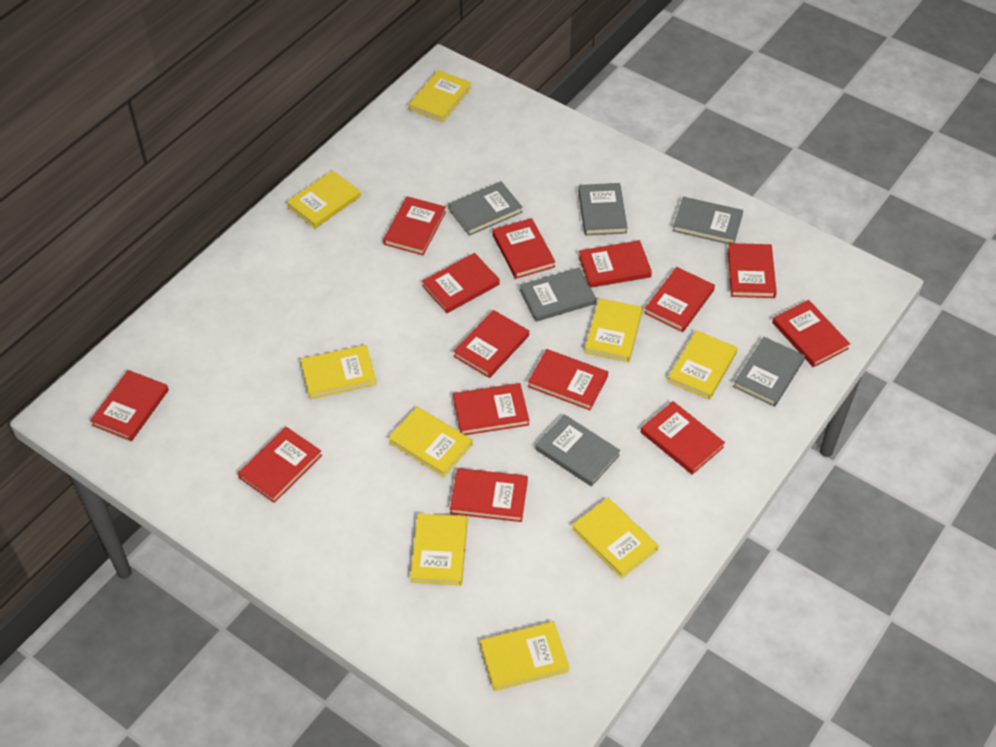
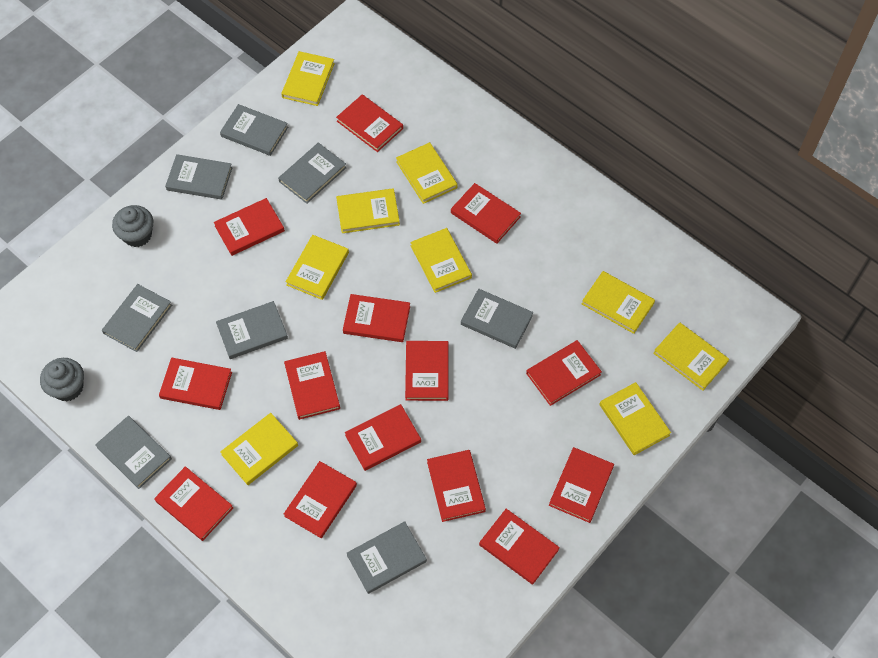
grey book: 6 -> 8
grey cupcake: 0 -> 2

